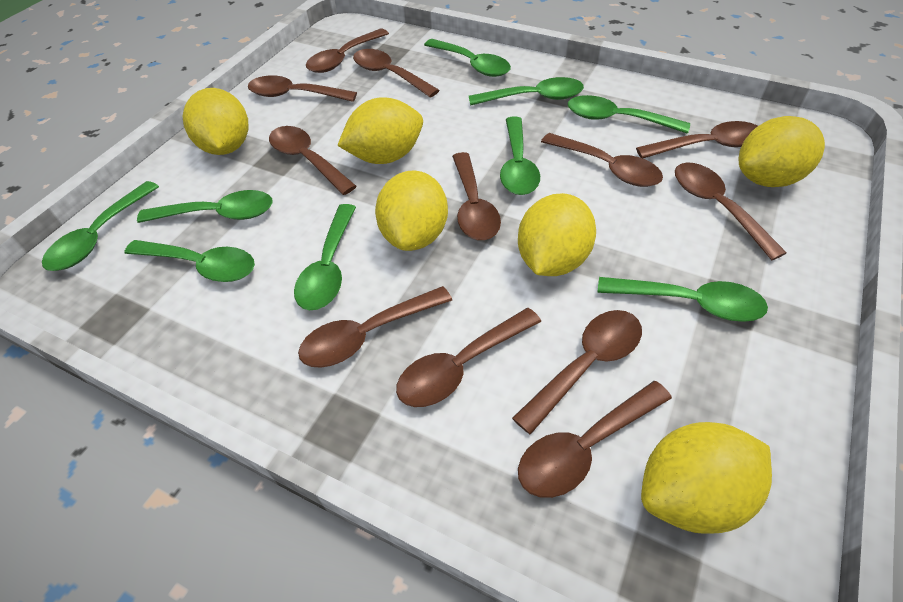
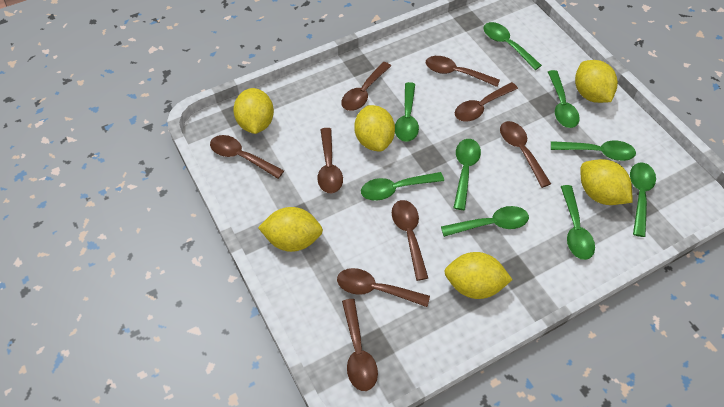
brown spoon: 12 -> 9

